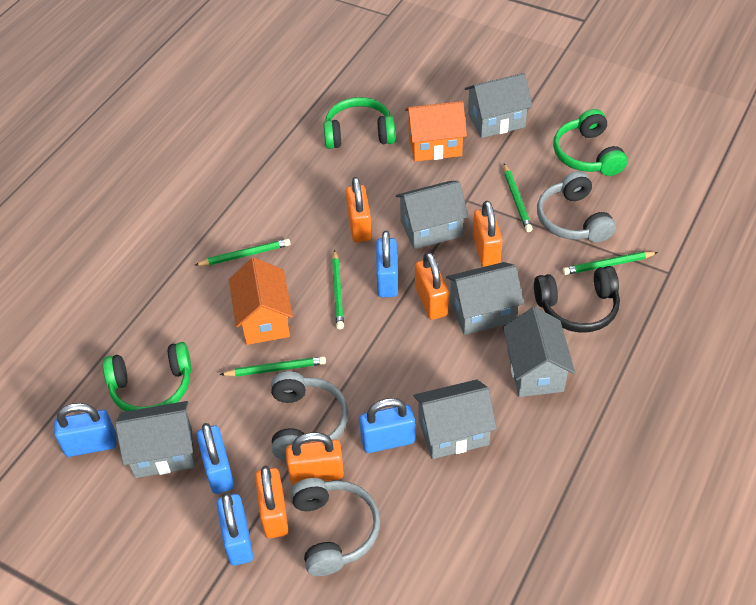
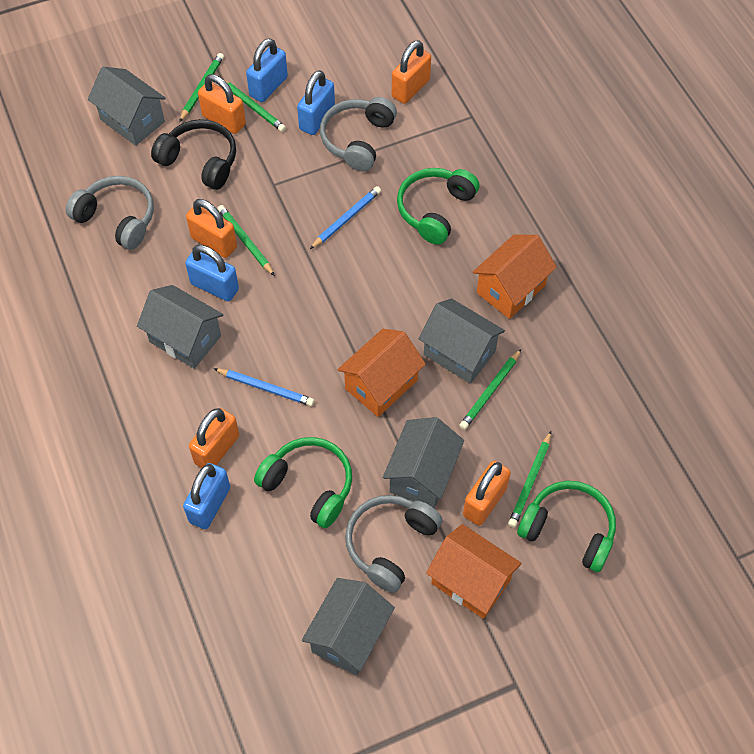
blue padlock: 5 -> 4
blue pencil: 0 -> 2
grey house: 6 -> 5
orange house: 2 -> 3

